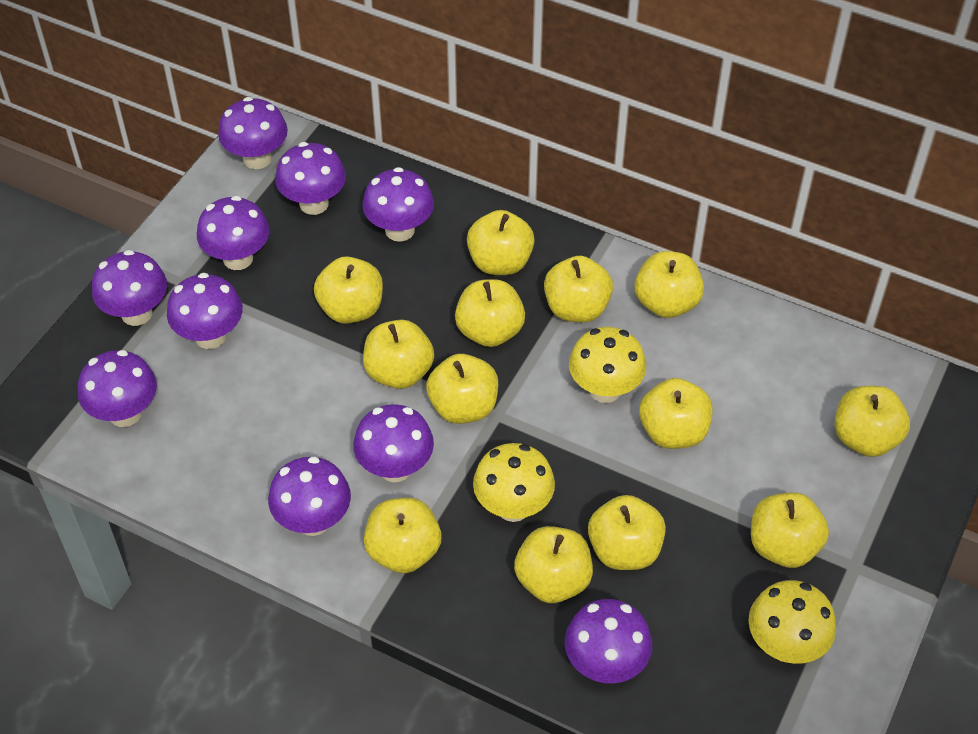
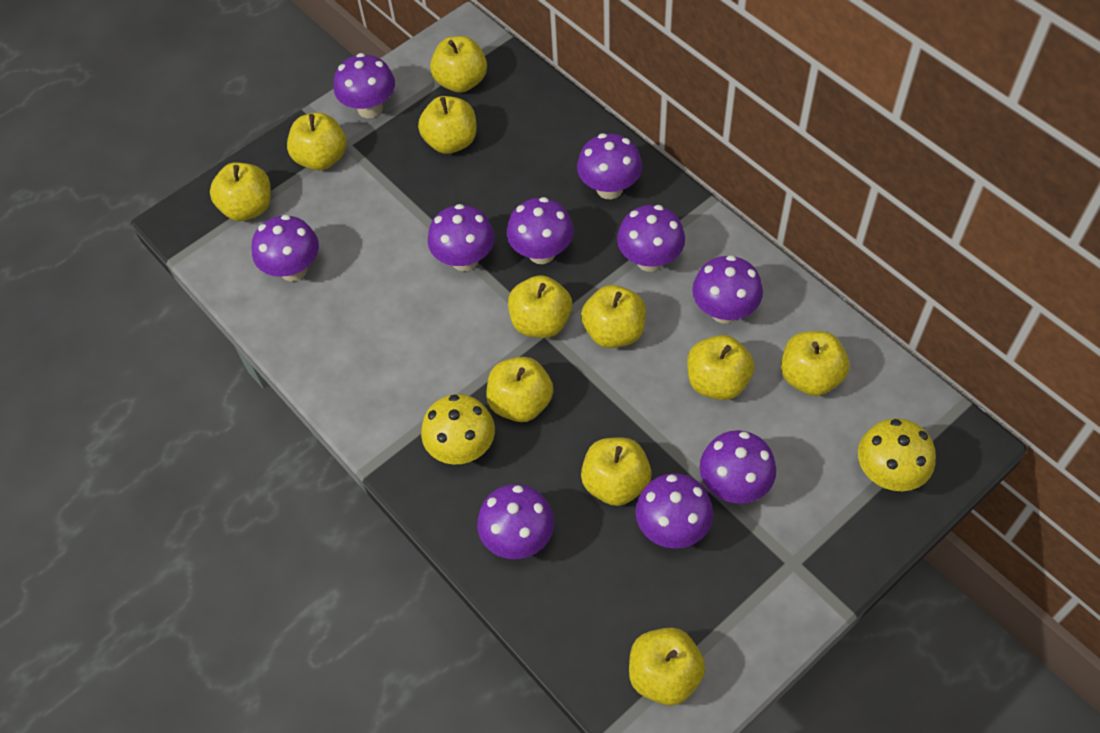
yellow apple: 13 -> 11
yellow mushroom: 3 -> 2

